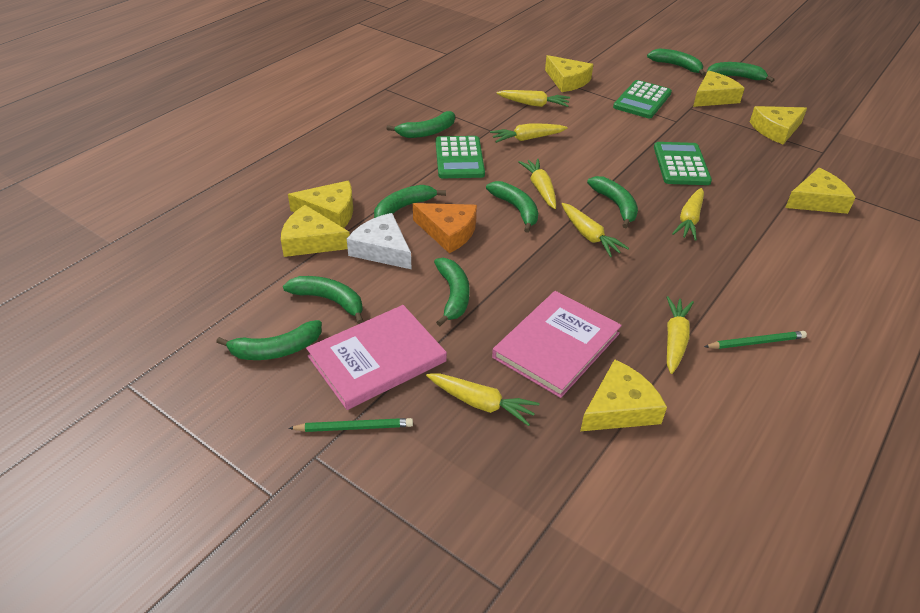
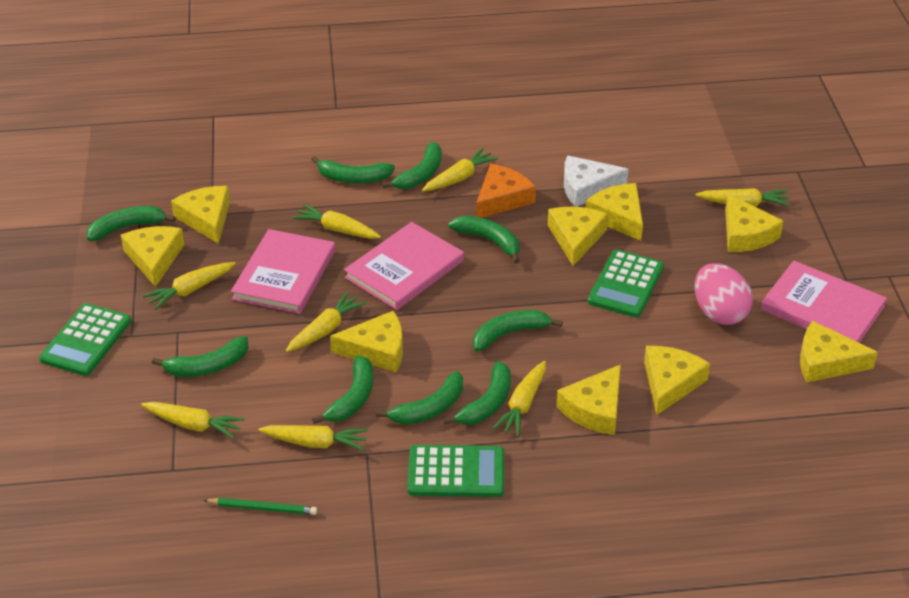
green pencil: 2 -> 1
pink book: 2 -> 3
pink egg: 0 -> 1
yellow carrot: 7 -> 8
yellow cheese: 7 -> 9

